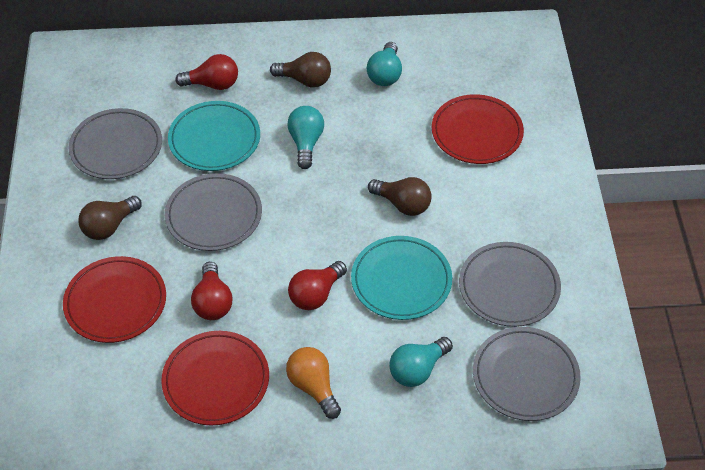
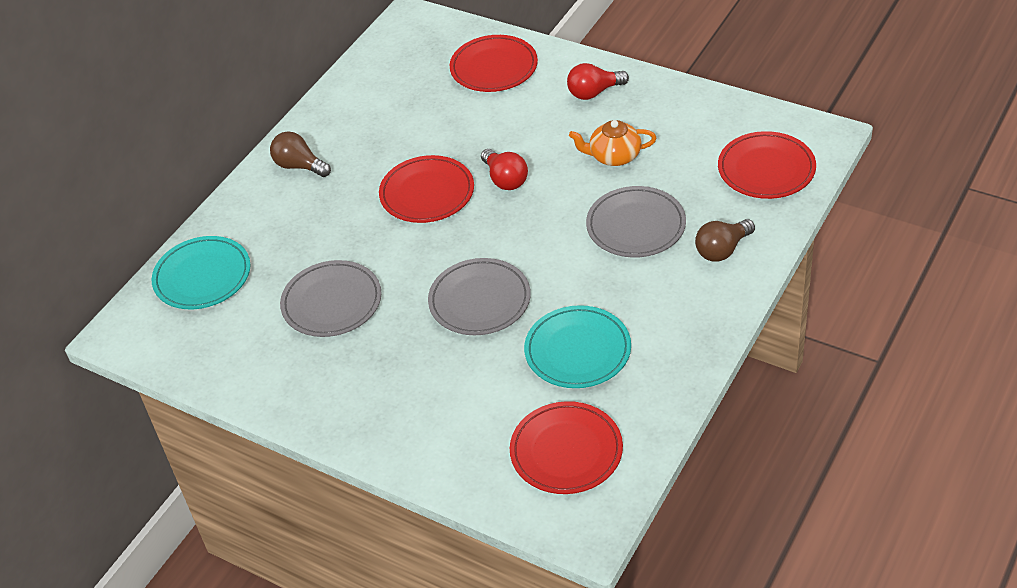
brown light bulb: 3 -> 2
grey plate: 4 -> 3
orange light bulb: 1 -> 0
orange teapot: 0 -> 1
red light bulb: 3 -> 2
red plate: 3 -> 4
turquoise light bulb: 3 -> 0

